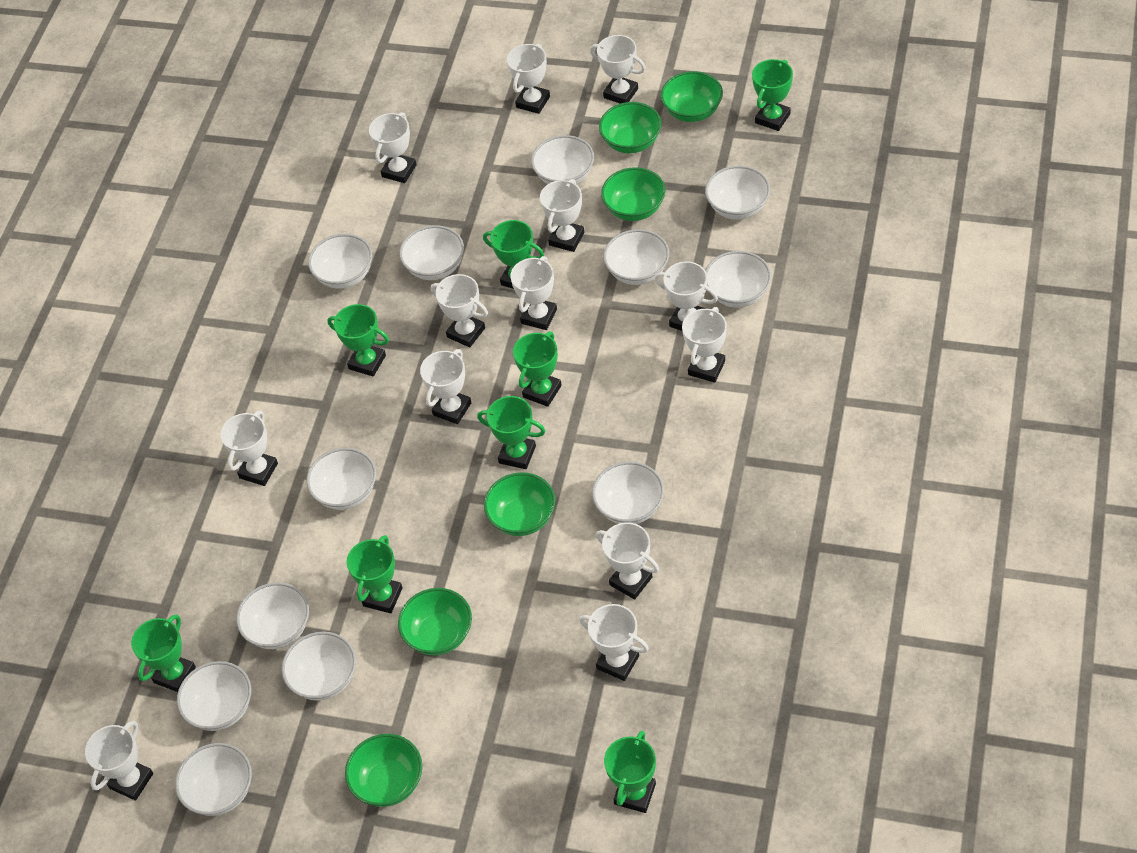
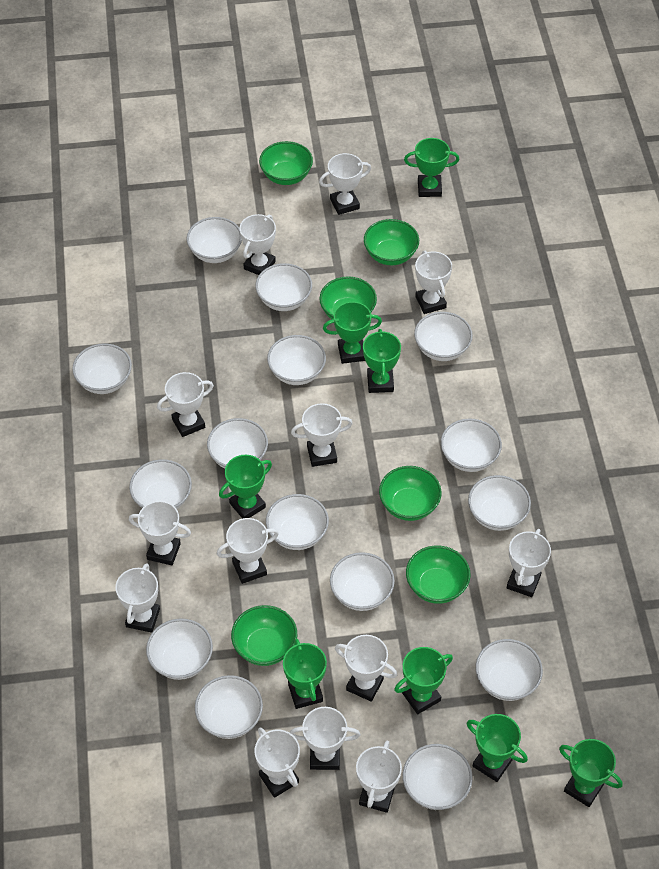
white bowl: 12 -> 15

